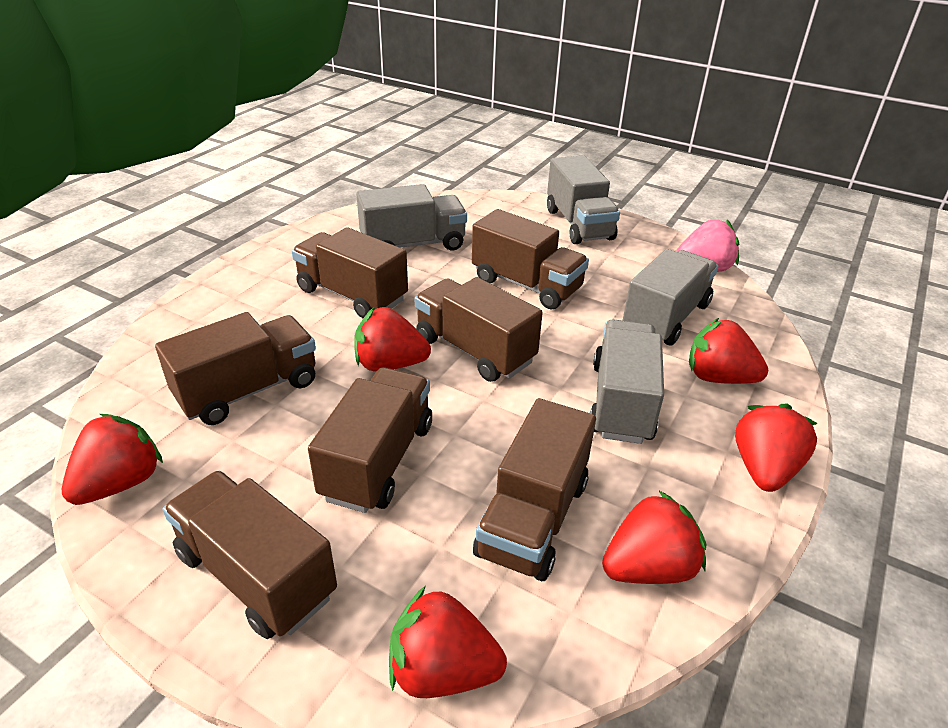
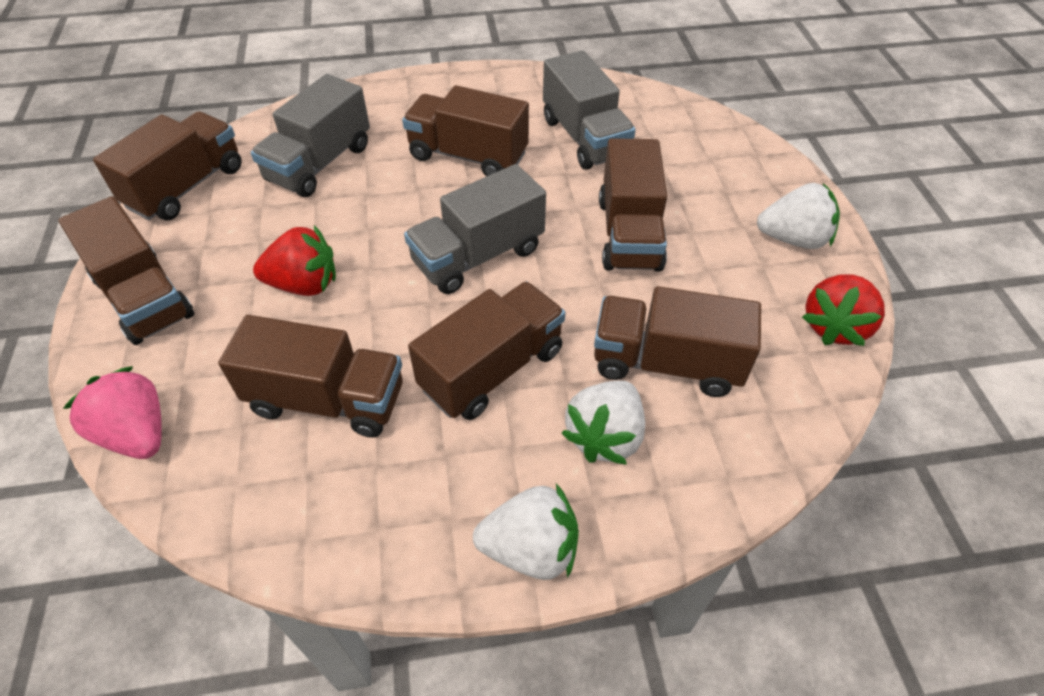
grey truck: 4 -> 3
red strawberry: 6 -> 2
white strawberry: 0 -> 3

